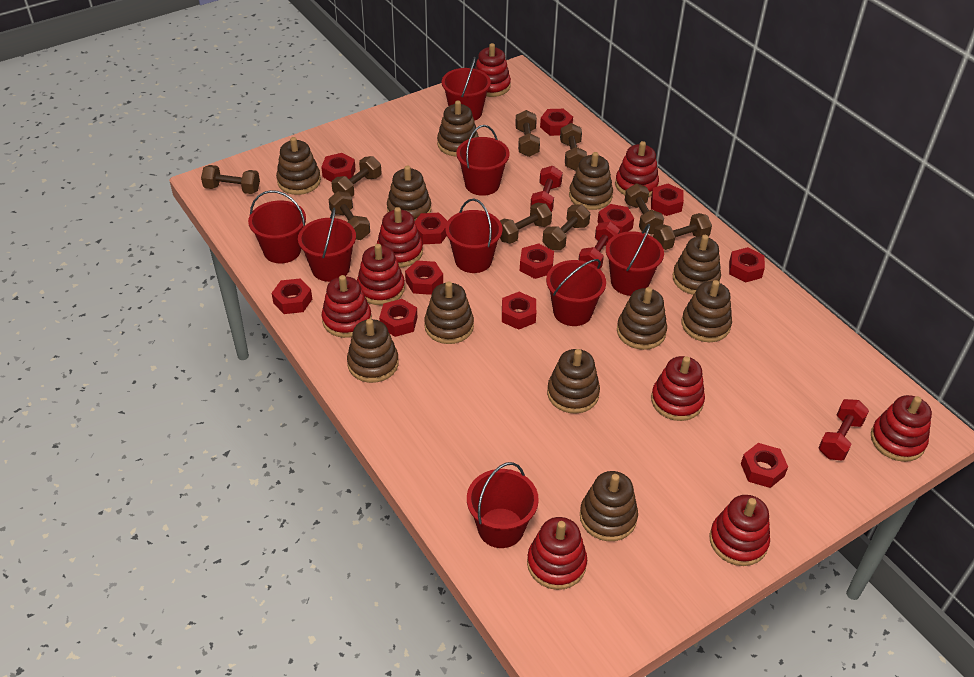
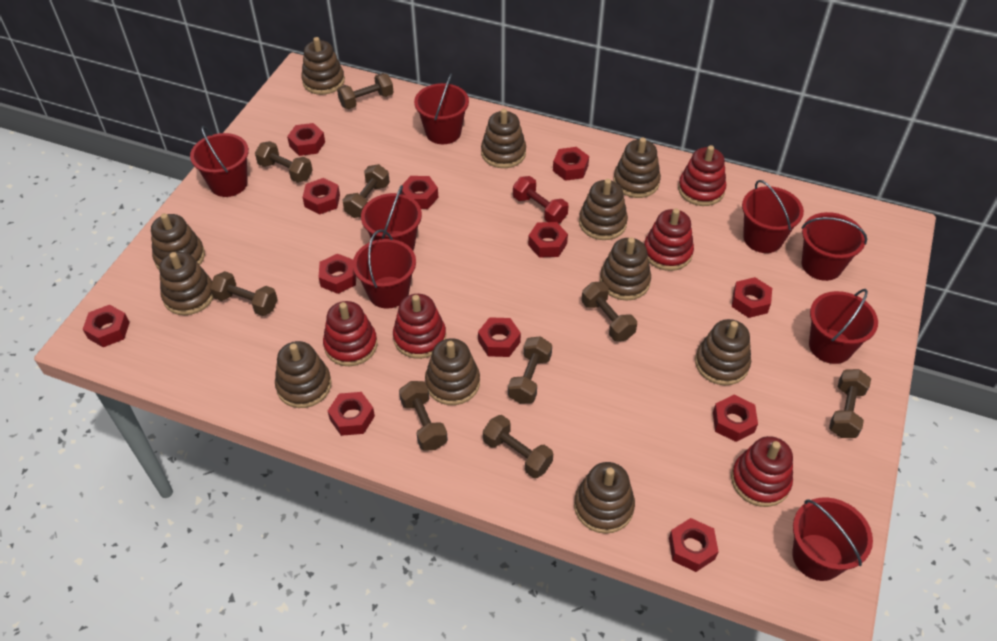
red dumbbell: 3 -> 1
red stacking toy: 9 -> 5

